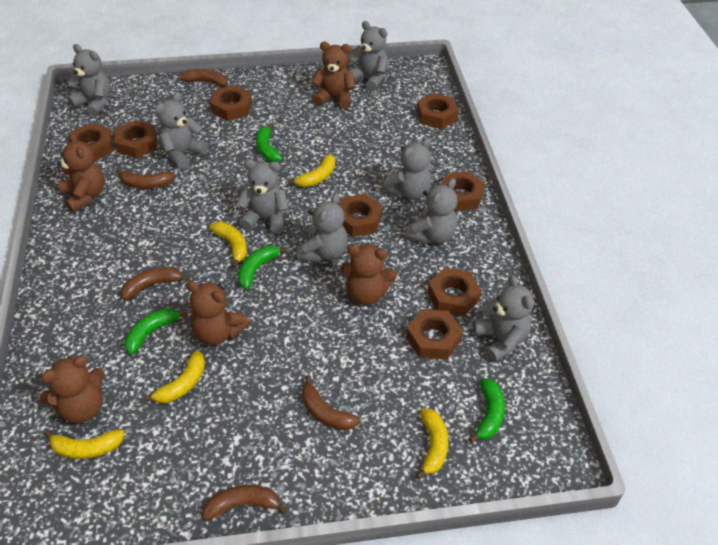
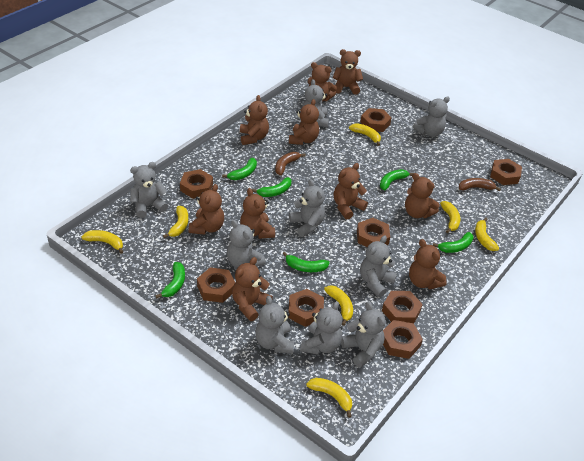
brown banana: 5 -> 2
brown teddy bear: 5 -> 10
green banana: 4 -> 6
grey teddy bear: 8 -> 9
yellow banana: 5 -> 7

